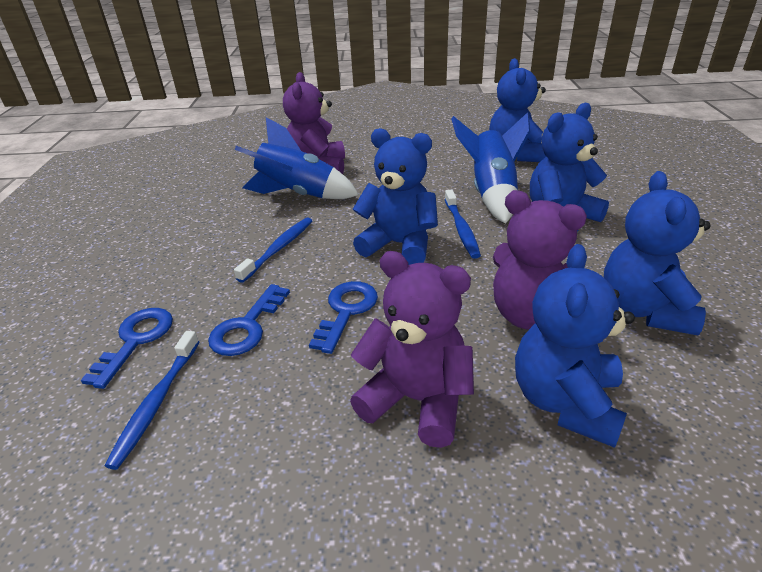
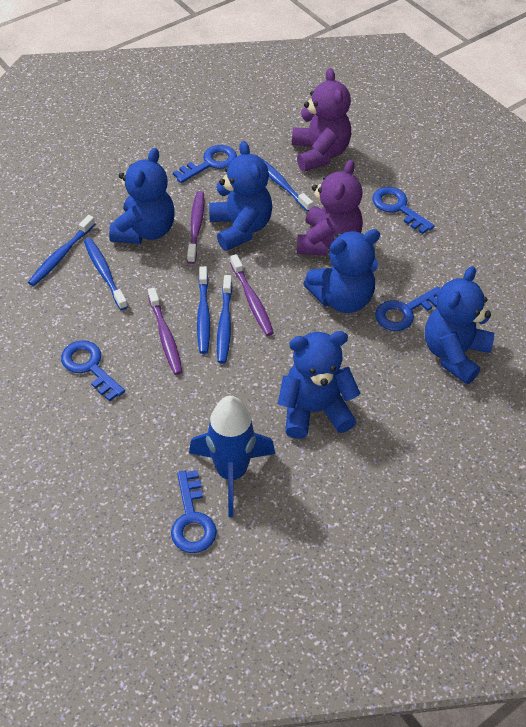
blue key: 3 -> 5
blue rocket: 2 -> 1
blue toothbrush: 3 -> 5
purple teddy bear: 3 -> 2
purple toothbrush: 0 -> 3

